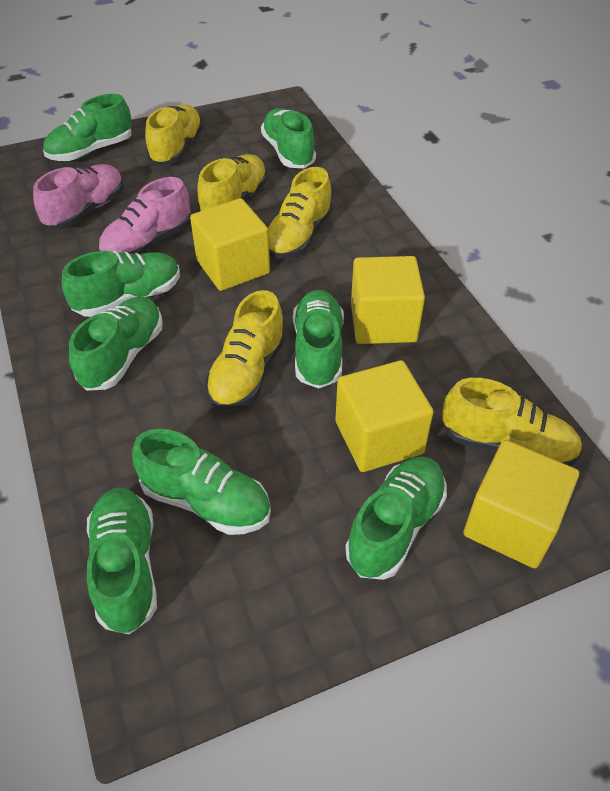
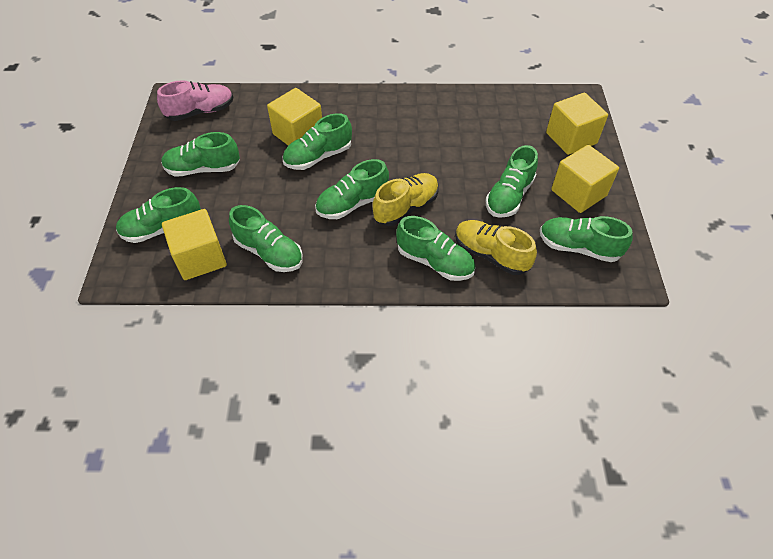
pink shoe: 2 -> 1
yellow shoe: 5 -> 2

